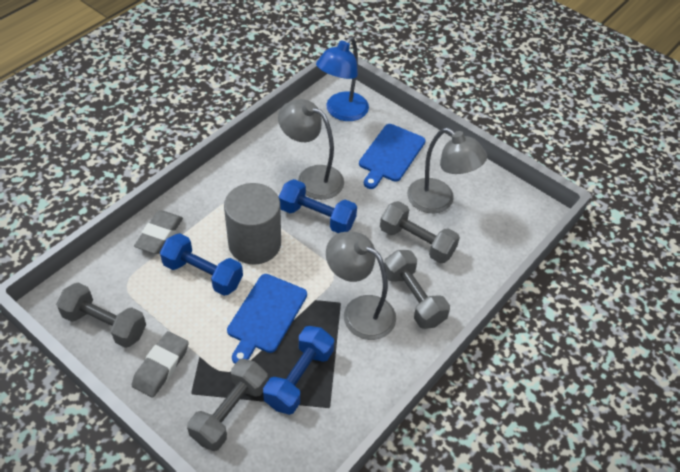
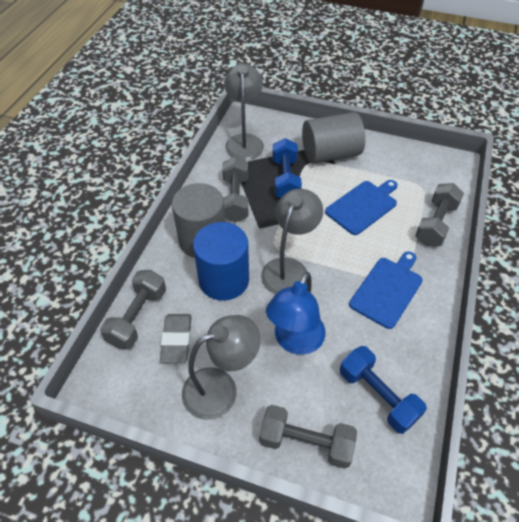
blue cylinder: 0 -> 1
blue dumbbell: 3 -> 2
grey cylinder: 1 -> 2
grey eraser: 2 -> 1

